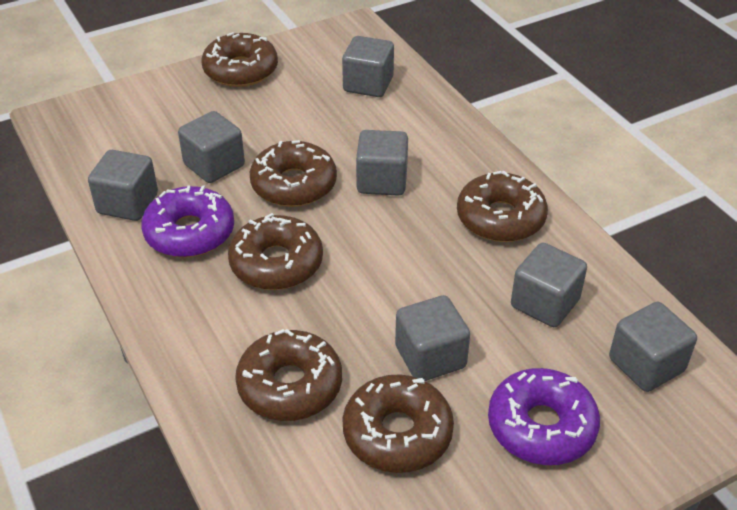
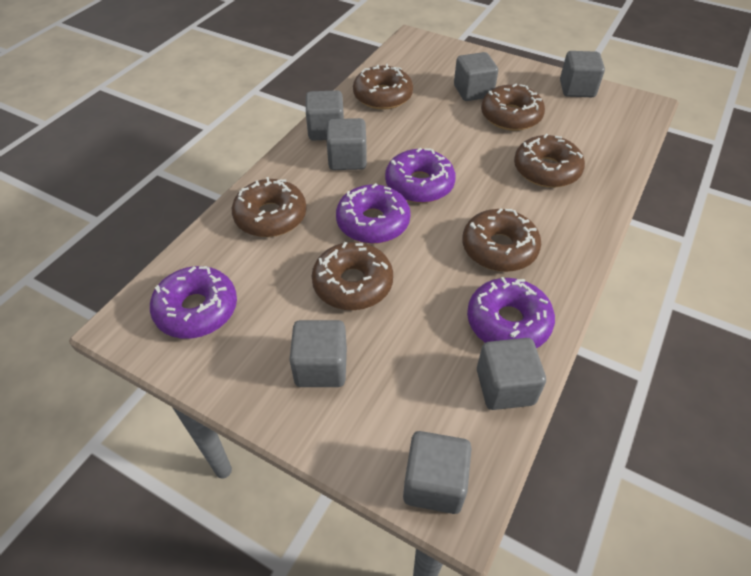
purple donut: 2 -> 4

